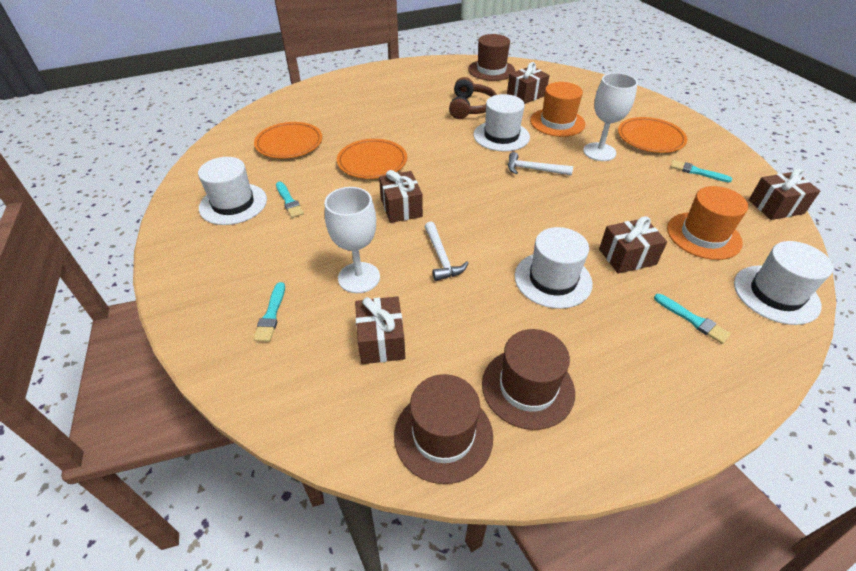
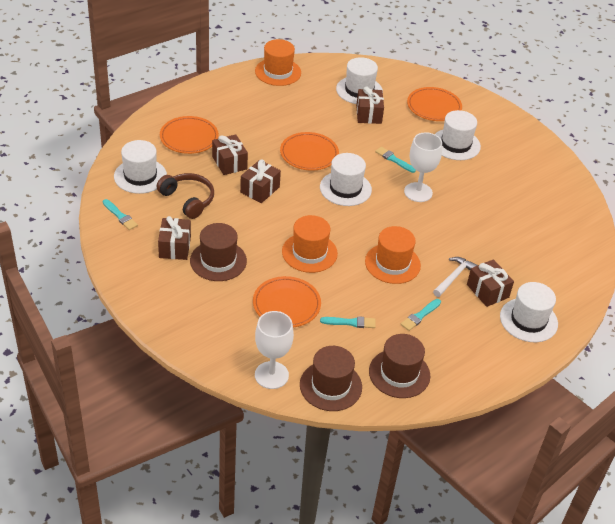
orange hat: 2 -> 3
orange plate: 3 -> 4
white hammer: 2 -> 1
white hat: 4 -> 5

